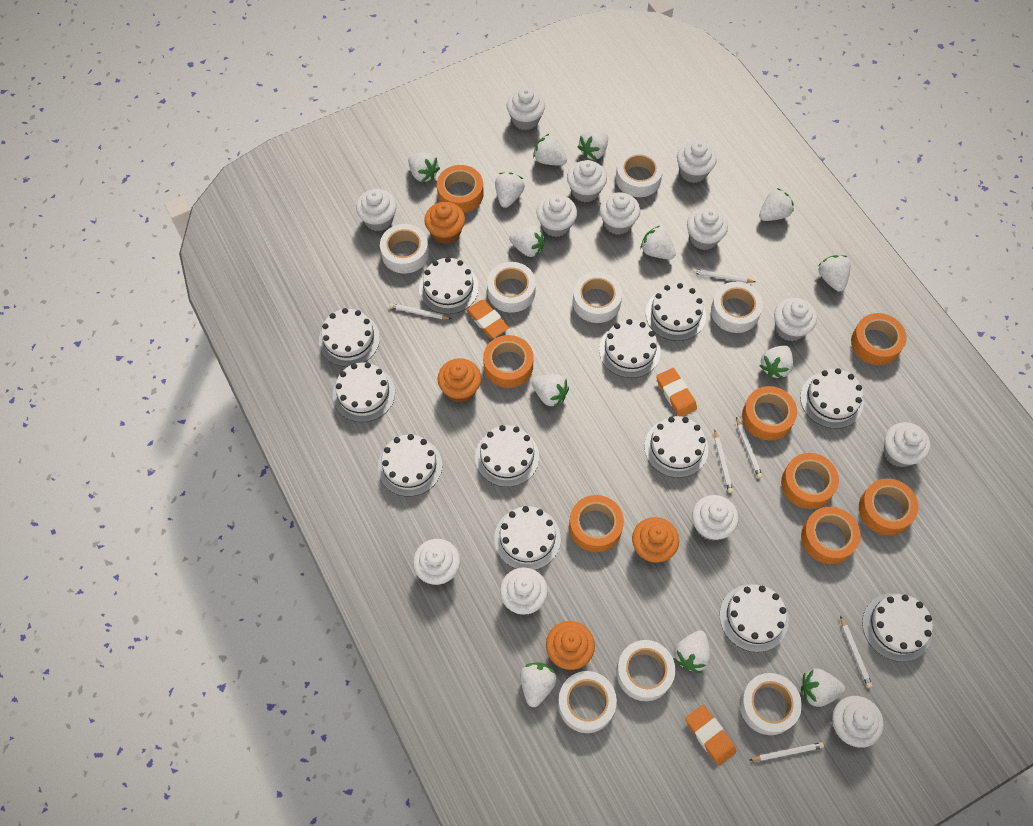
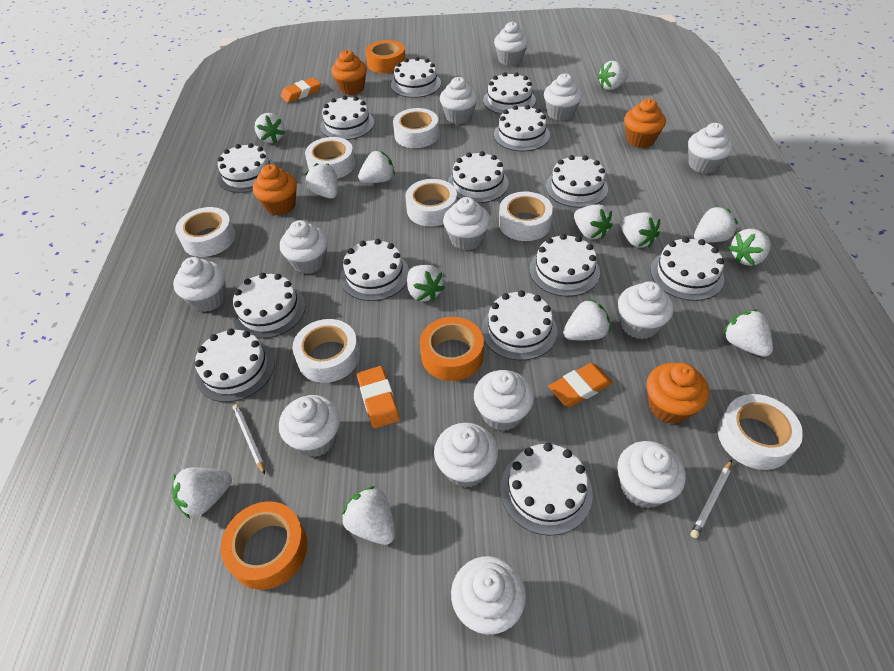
orange tape: 8 -> 3
white cake: 12 -> 14
white pencil: 6 -> 2
white tape: 8 -> 7

